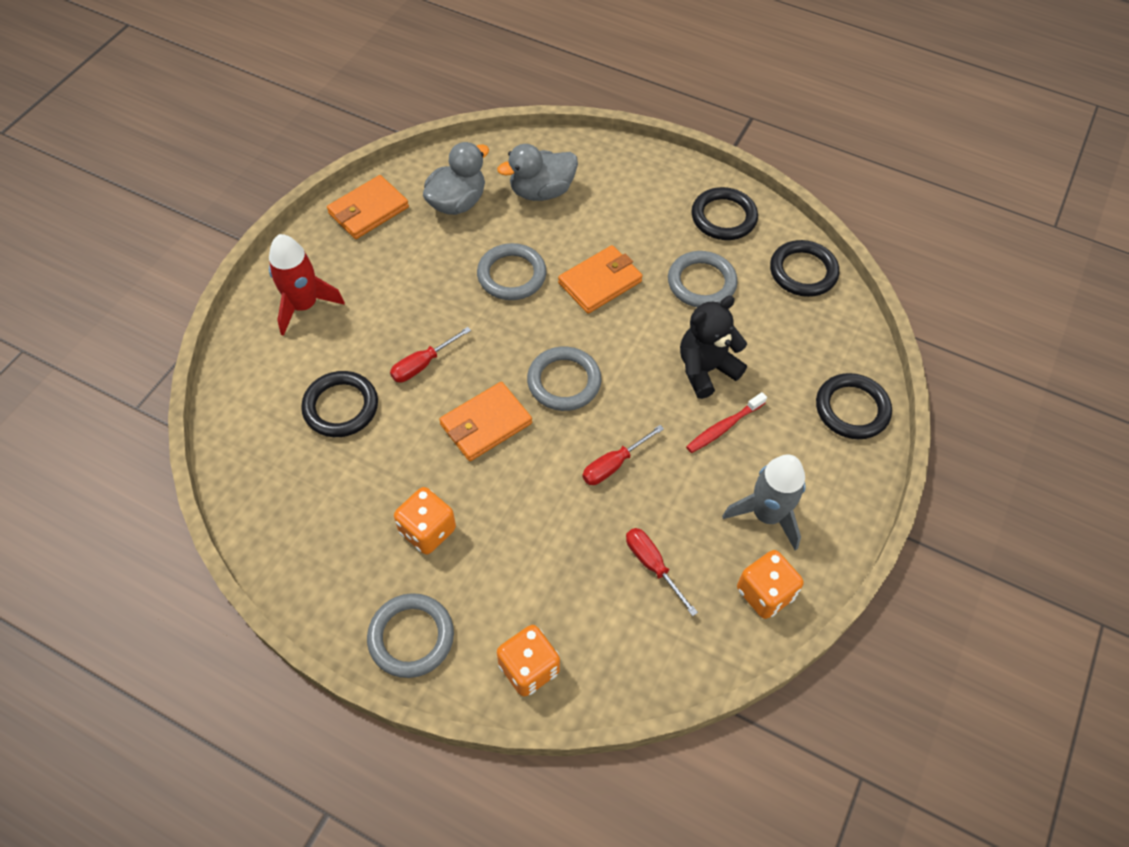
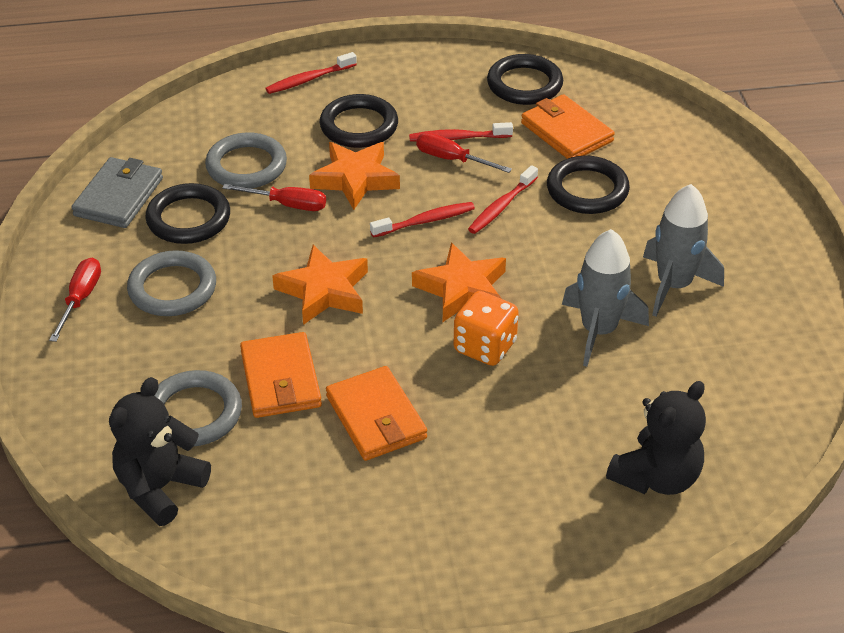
black teddy bear: 1 -> 2
grey duck: 2 -> 0
grey ring: 4 -> 3
grey rocket: 1 -> 2
grey wallet: 0 -> 1
orange dice: 3 -> 1
orange star: 0 -> 3
red rocket: 1 -> 0
red toothbrush: 1 -> 4

